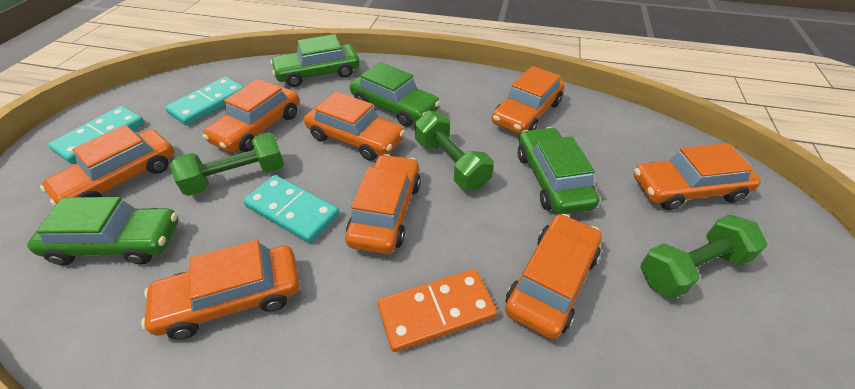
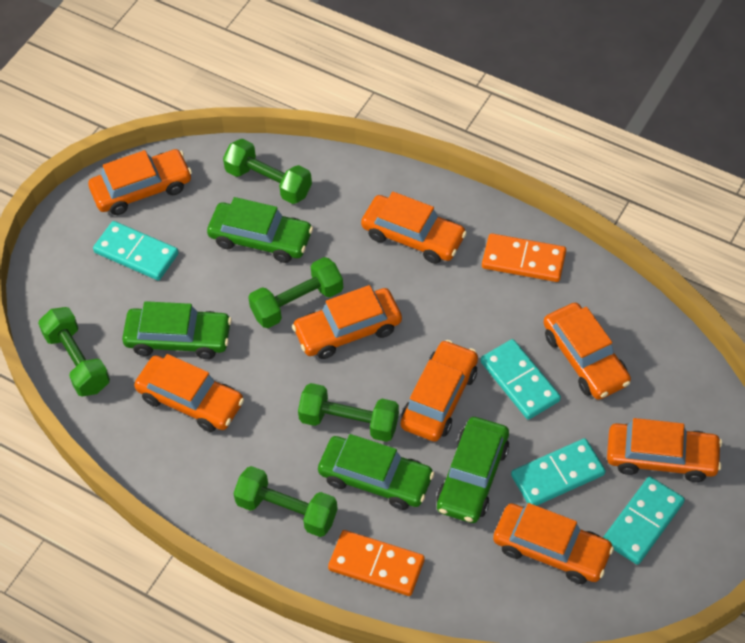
green dumbbell: 3 -> 5
orange domino: 1 -> 2
turquoise domino: 3 -> 4

